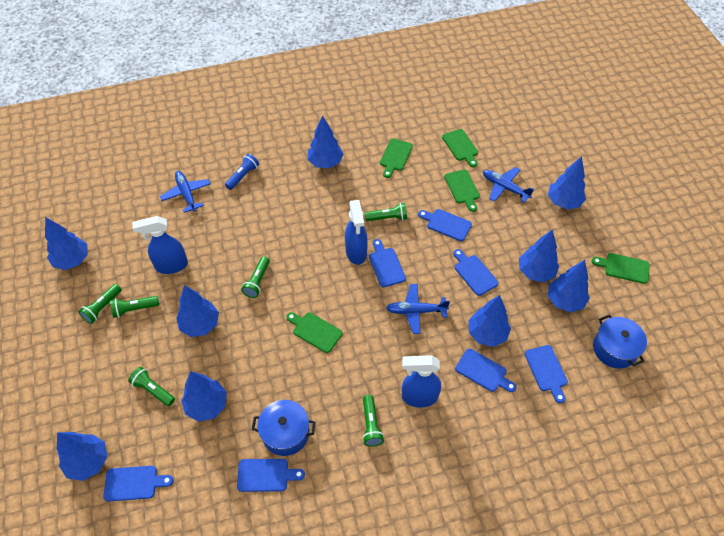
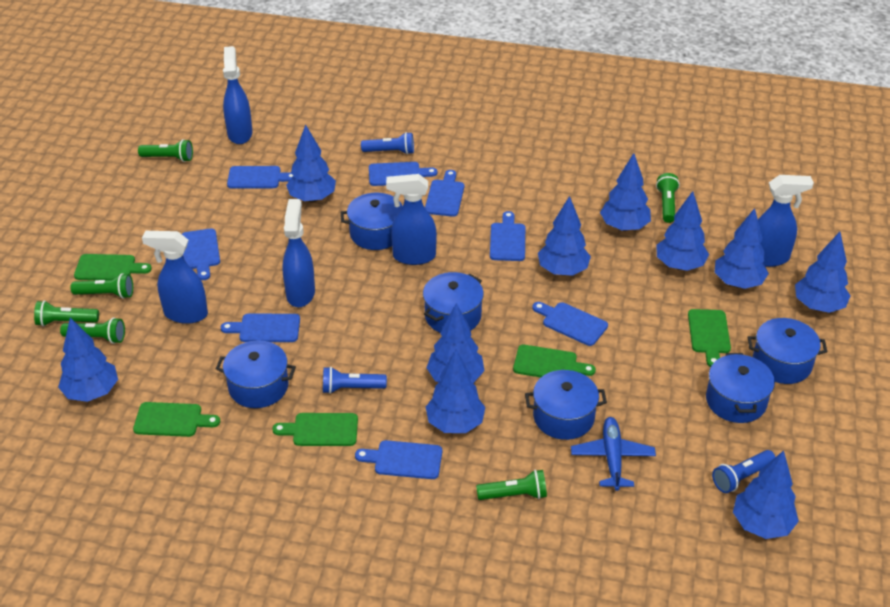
blue cutting board: 7 -> 8
blue flashlight: 1 -> 3
blue plane: 3 -> 1
blue pot: 2 -> 6
blue spray bottle: 3 -> 5
blue tree: 9 -> 10

